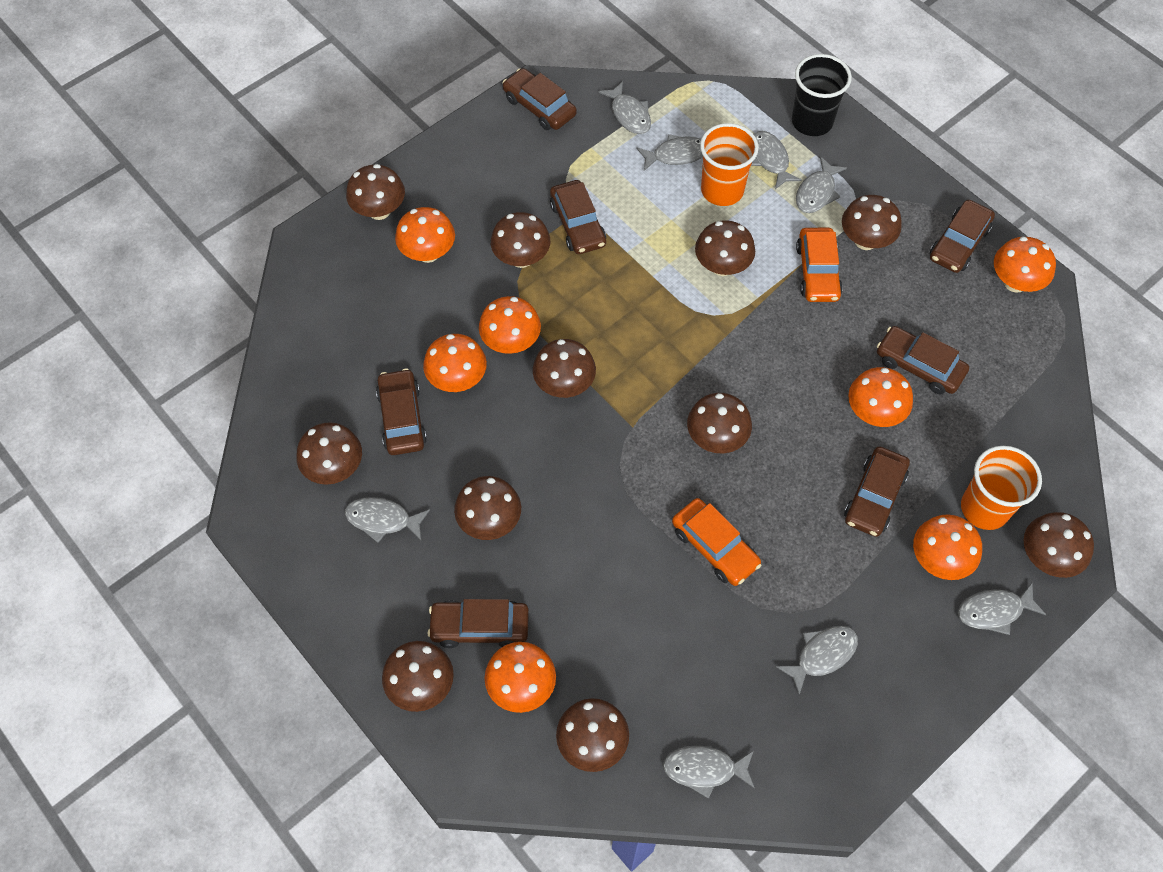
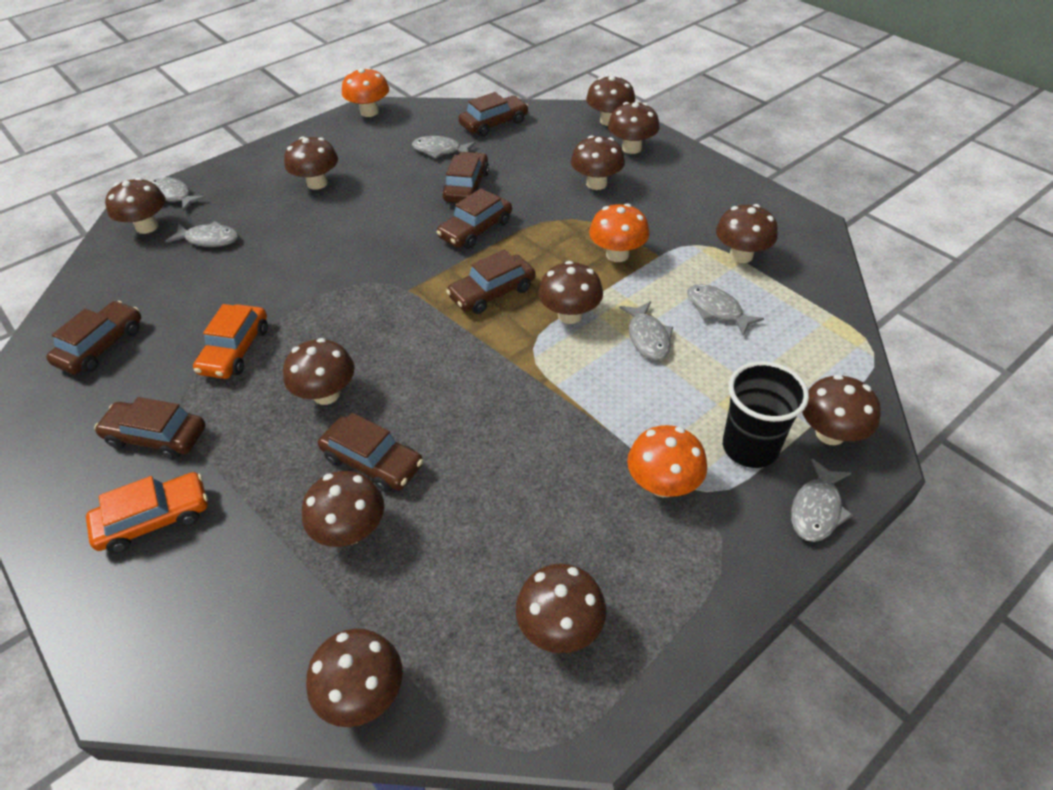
brown mushroom: 11 -> 12
grey fish: 8 -> 6
orange cup: 2 -> 0
orange mushroom: 7 -> 3

